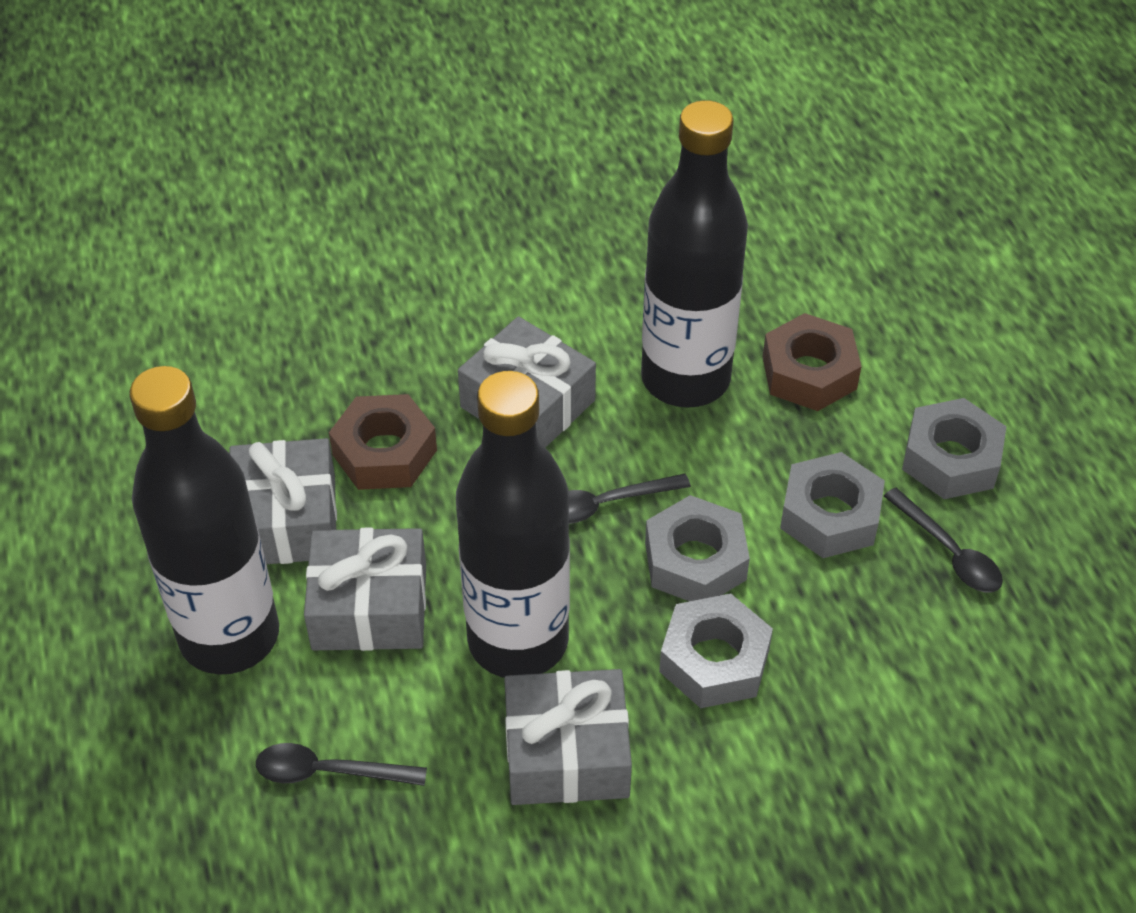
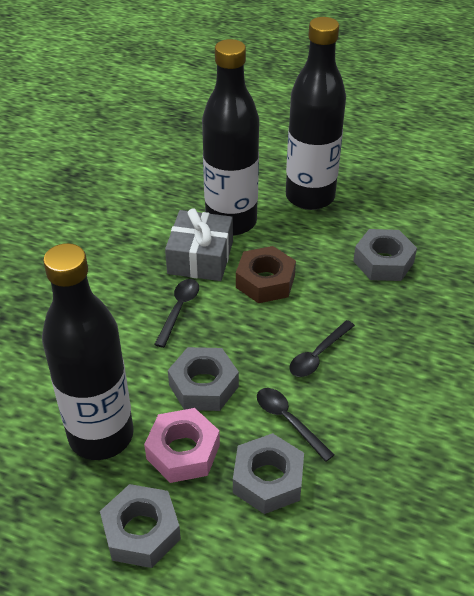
brown nut: 2 -> 1
grey gift: 4 -> 1
pink nut: 0 -> 1

